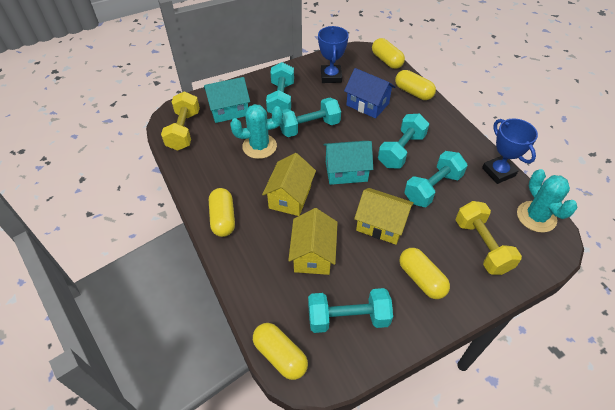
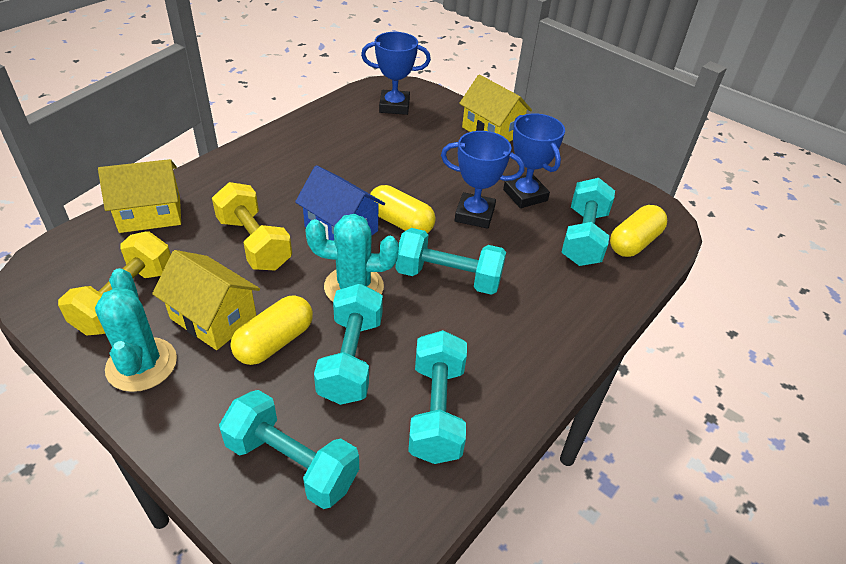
blue trophy: 2 -> 3
turquoise house: 2 -> 0
yellow capsule: 5 -> 3

